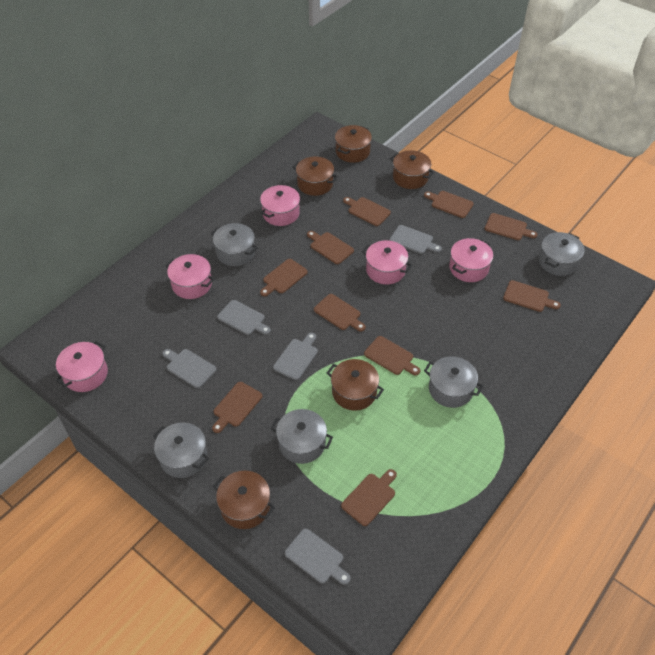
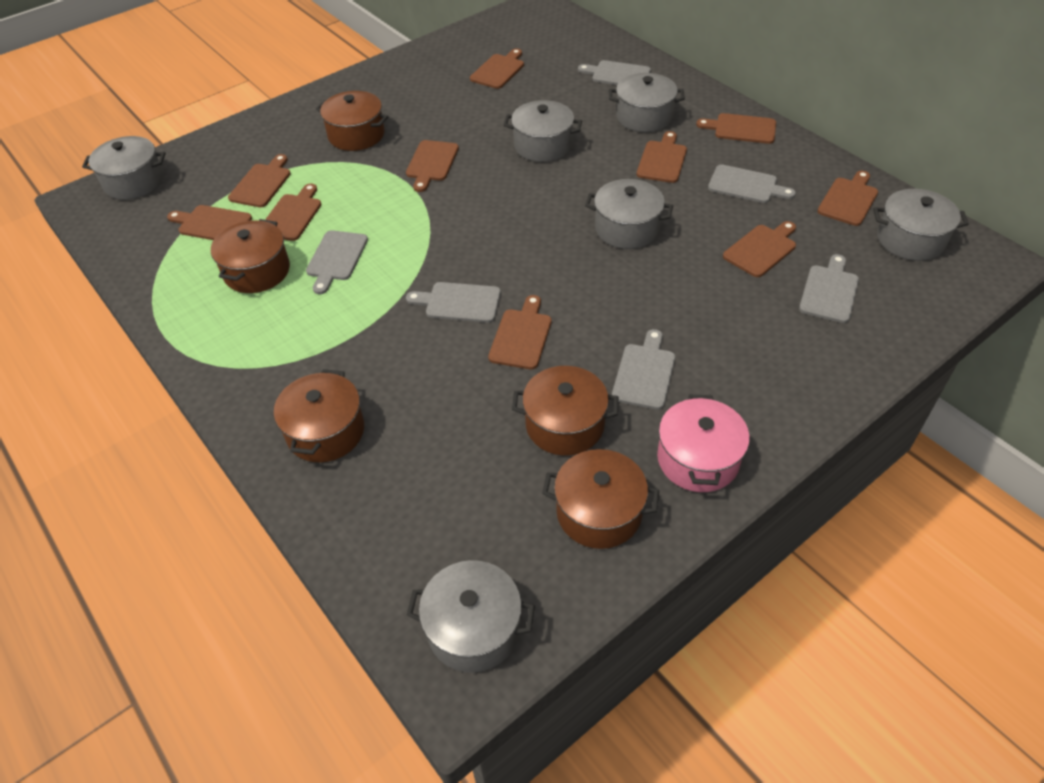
grey cutting board: 5 -> 6
grey pot: 5 -> 6
pink pot: 5 -> 1

